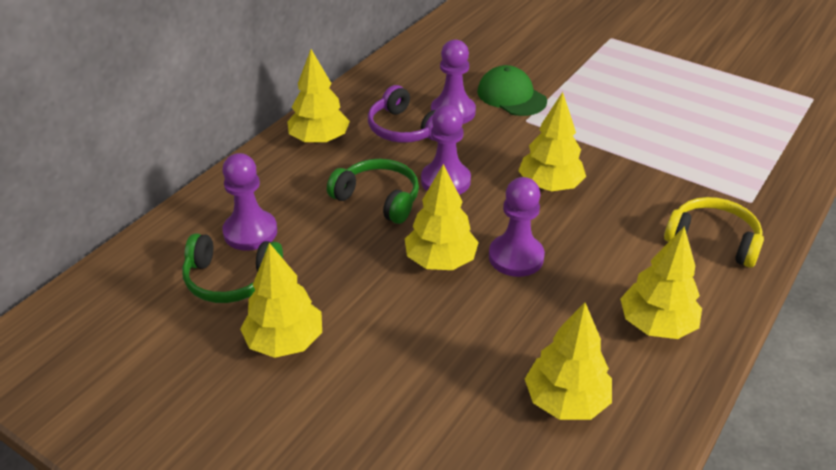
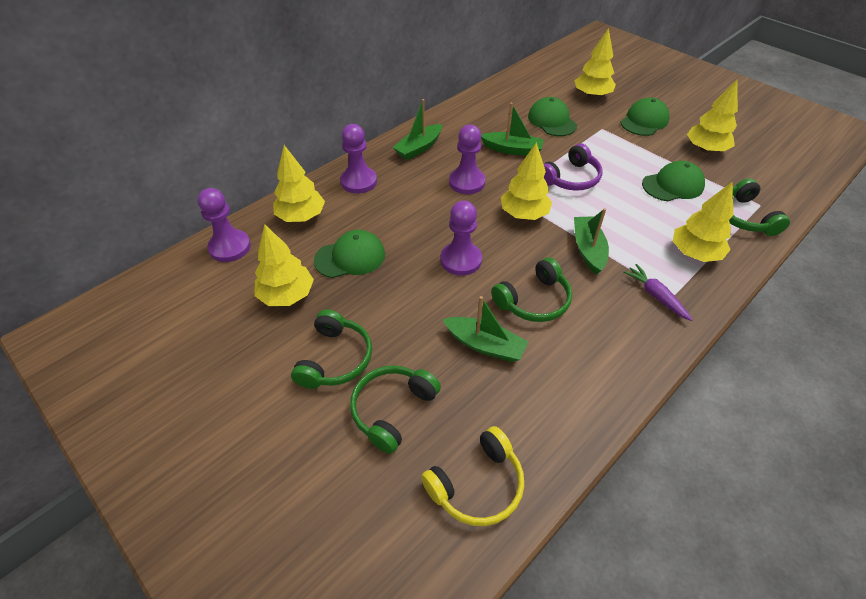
green boat: 0 -> 4
green cap: 1 -> 4
green headphones: 2 -> 4
purple carrot: 0 -> 1

